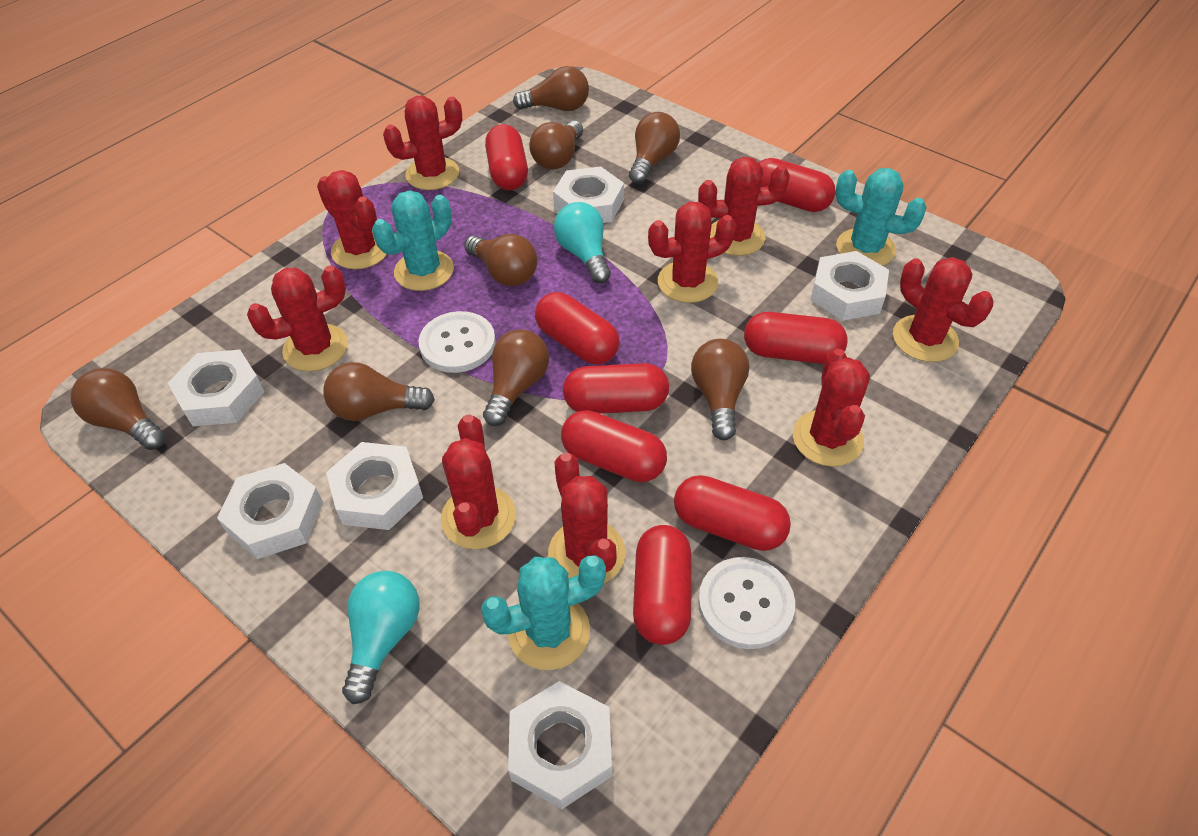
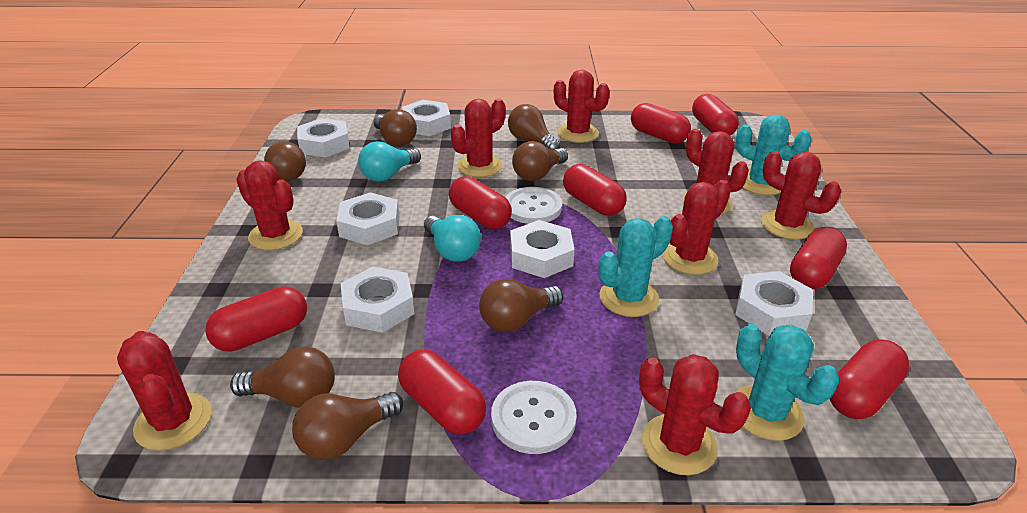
brown light bulb: 8 -> 7
red cactus: 9 -> 8

